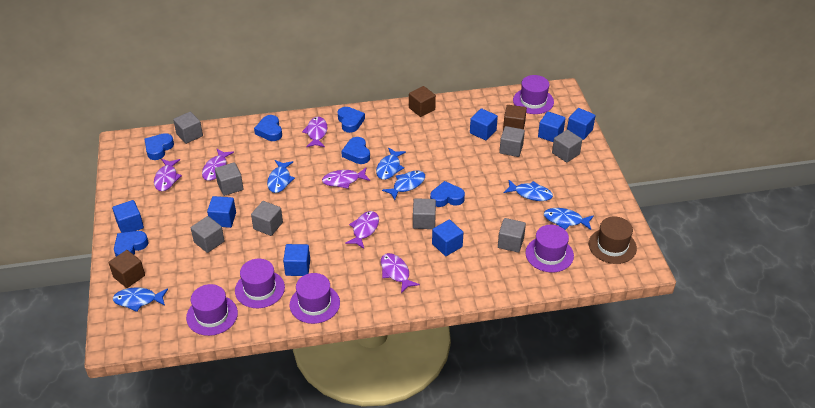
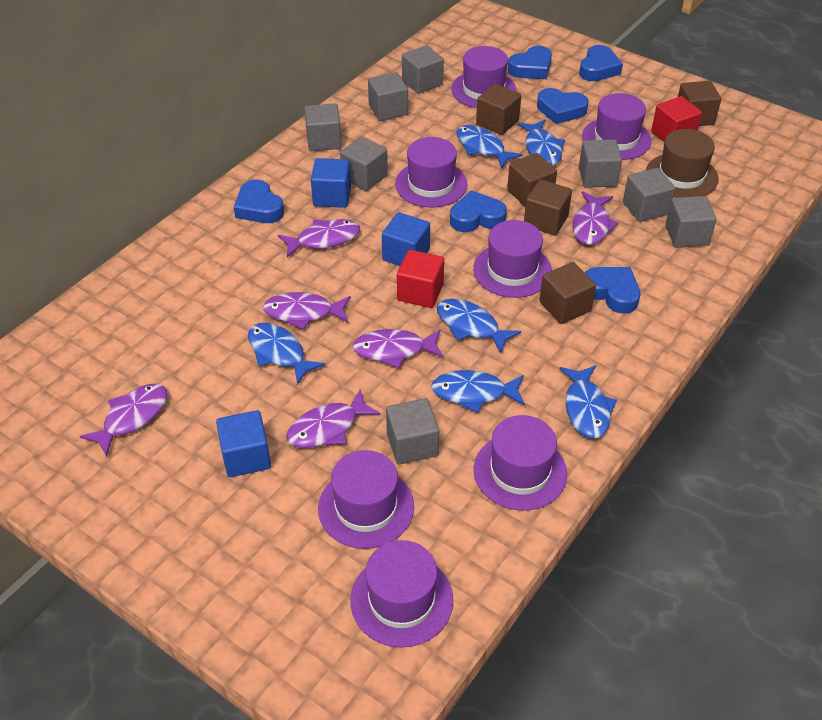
blue cube: 7 -> 3
brown cube: 3 -> 5
purple hat: 5 -> 7
red cube: 0 -> 2

